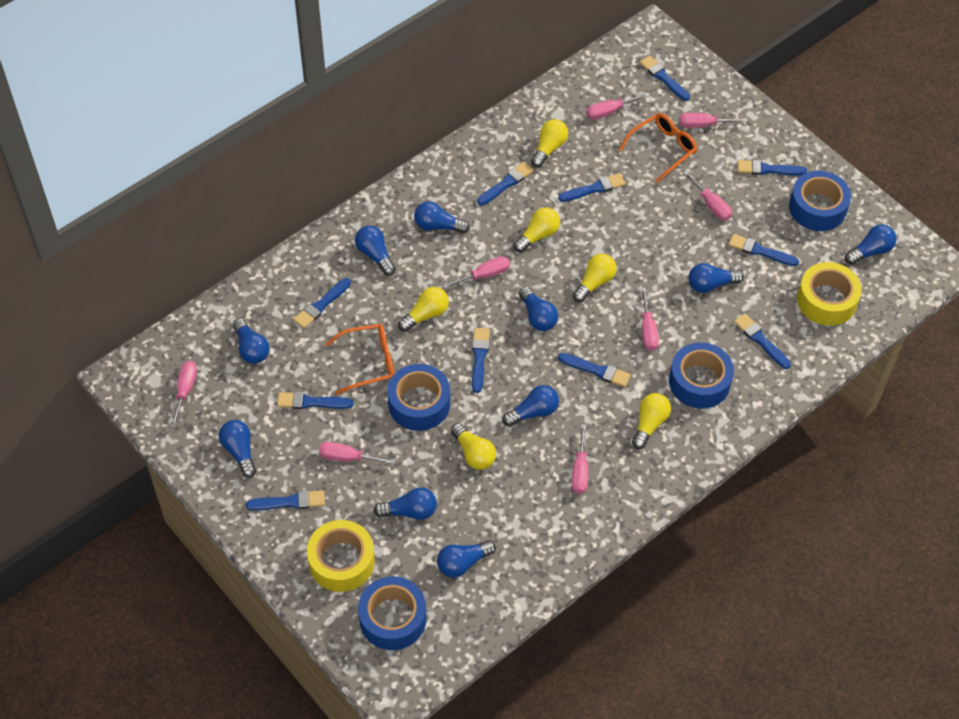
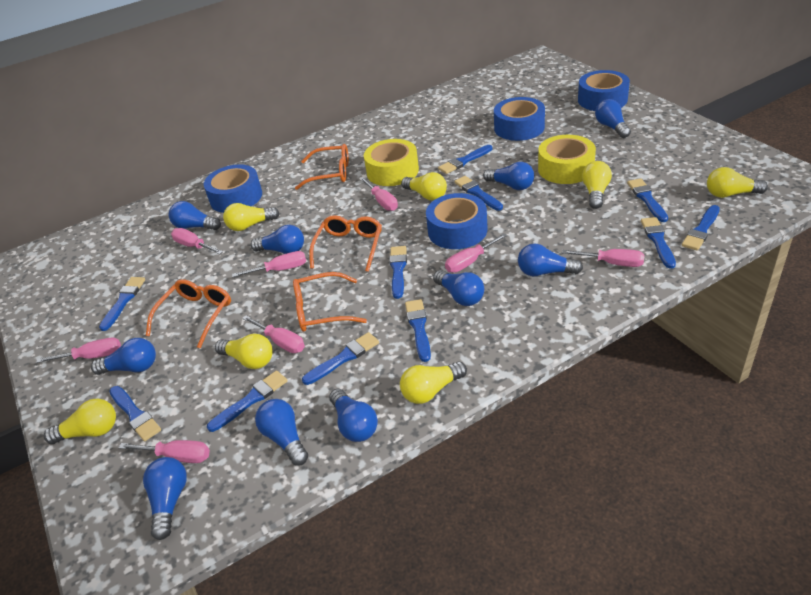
orange glasses: 2 -> 4
yellow light bulb: 6 -> 7

